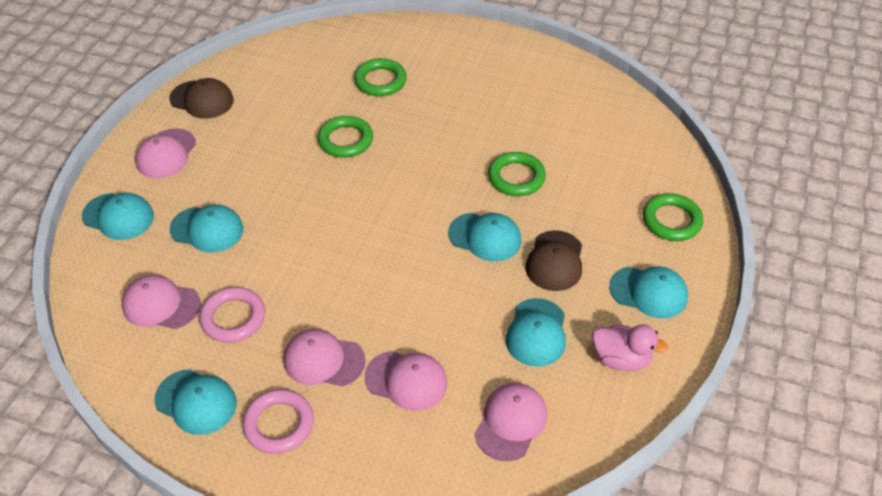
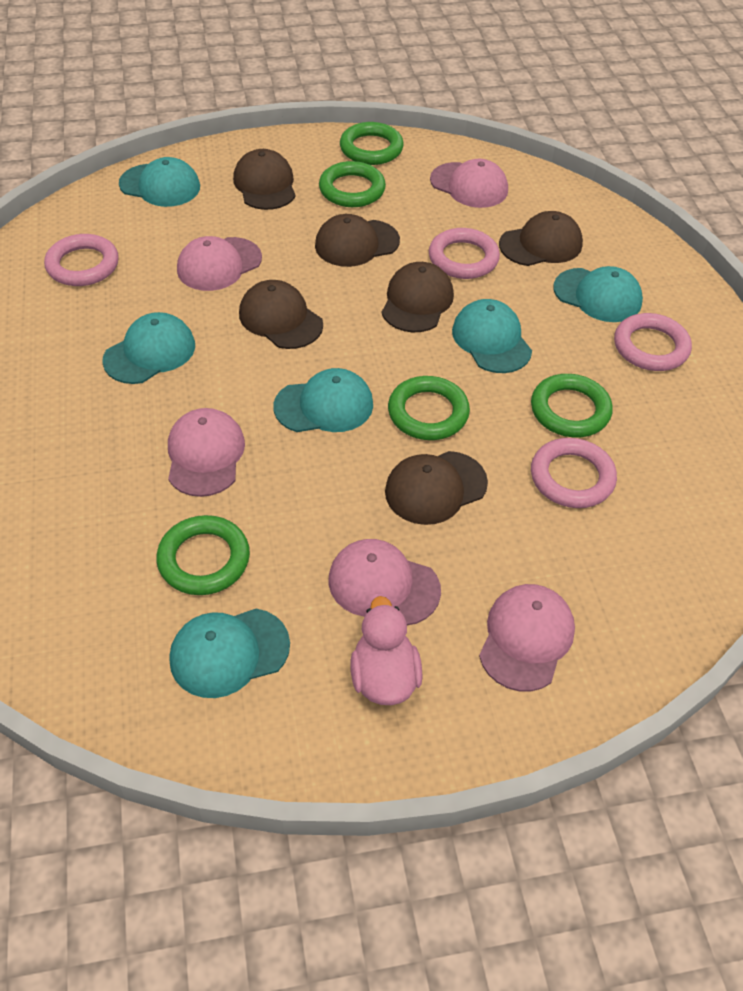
brown cap: 2 -> 6
green ring: 4 -> 5
pink ring: 2 -> 4

